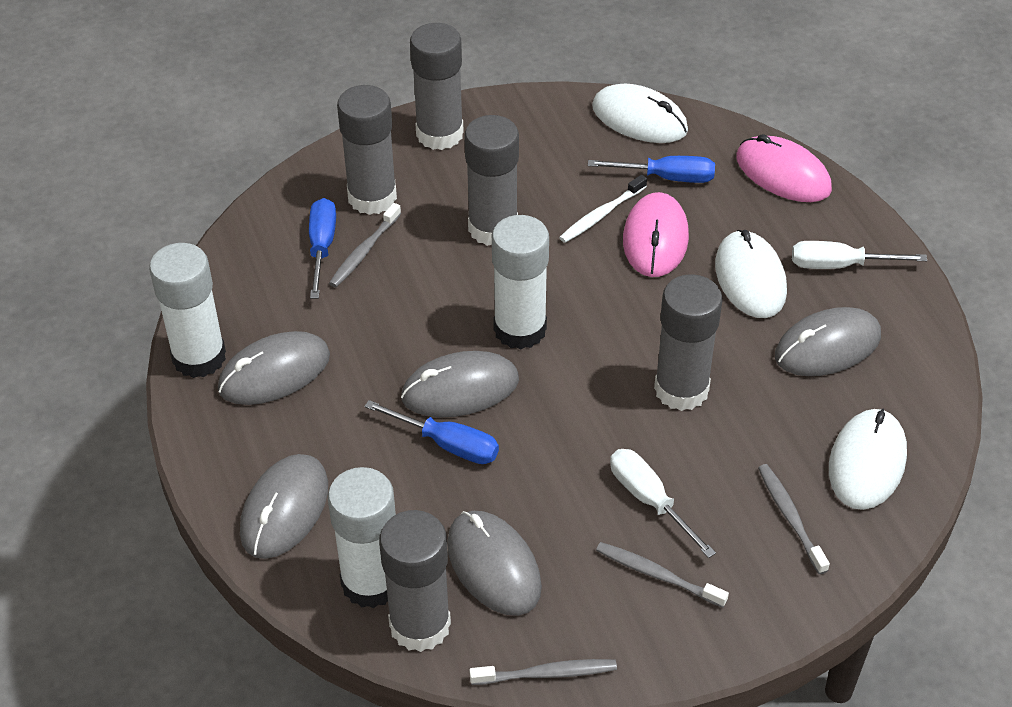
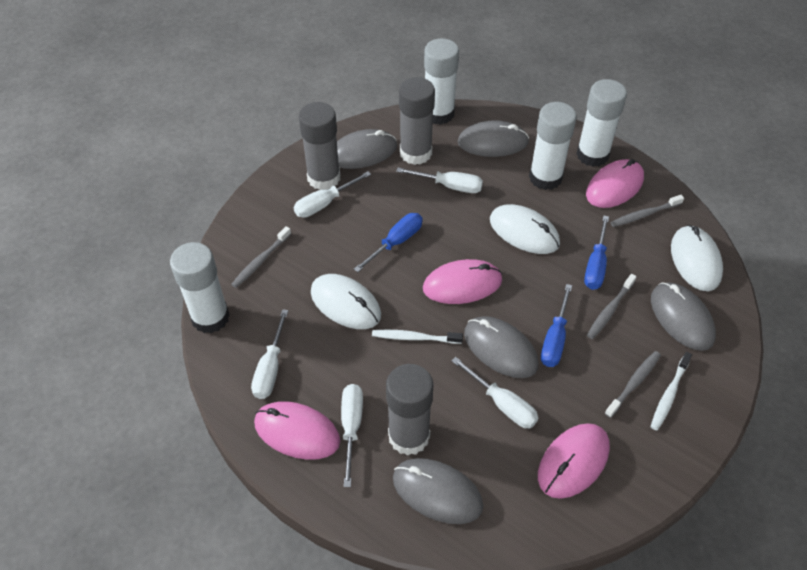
grey glue stick: 5 -> 3
pink mouse: 2 -> 4
white glue stick: 3 -> 4
white screwdriver: 2 -> 5
white toothbrush: 1 -> 2

